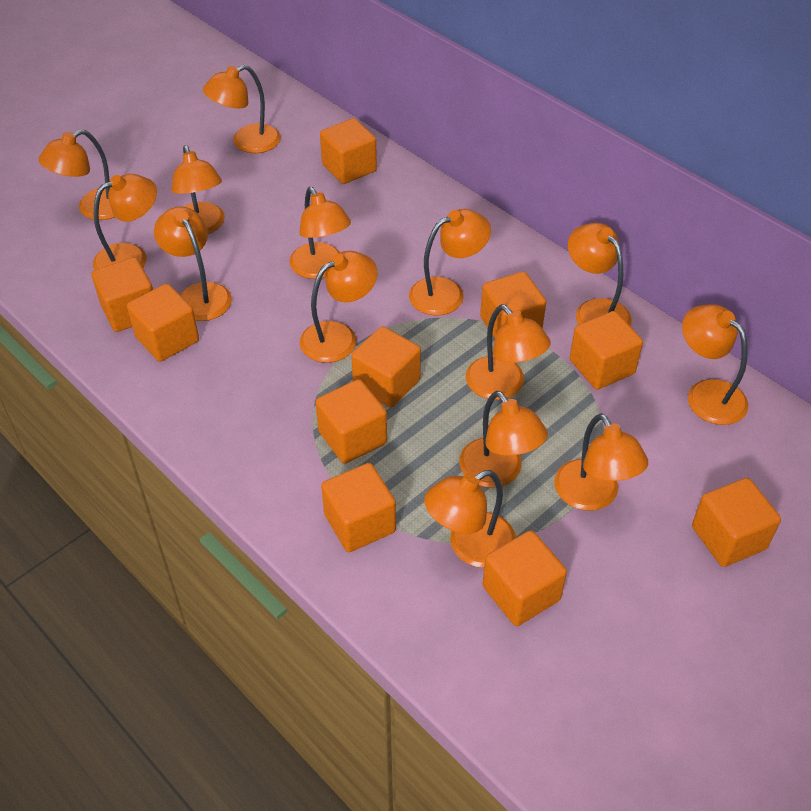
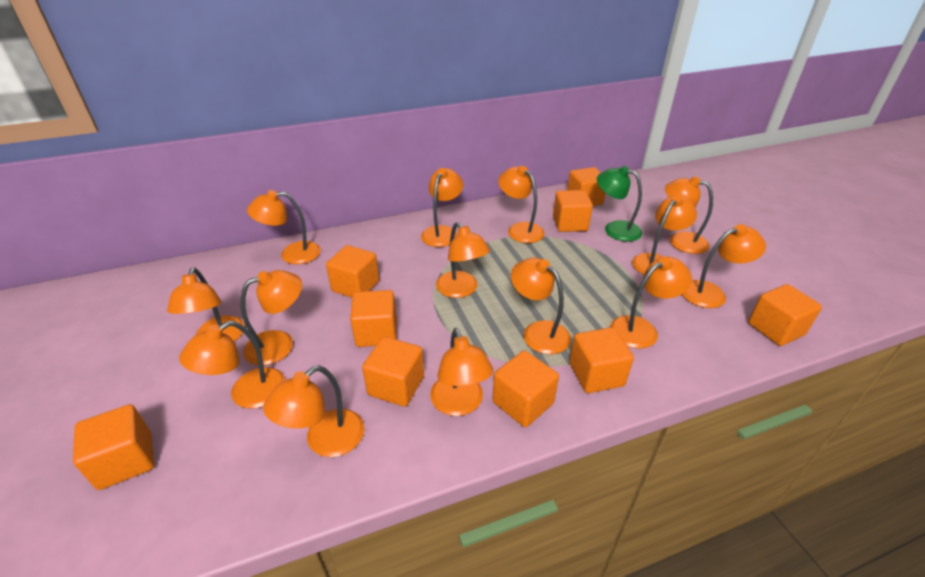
green lamp: 0 -> 1
orange cube: 10 -> 9

